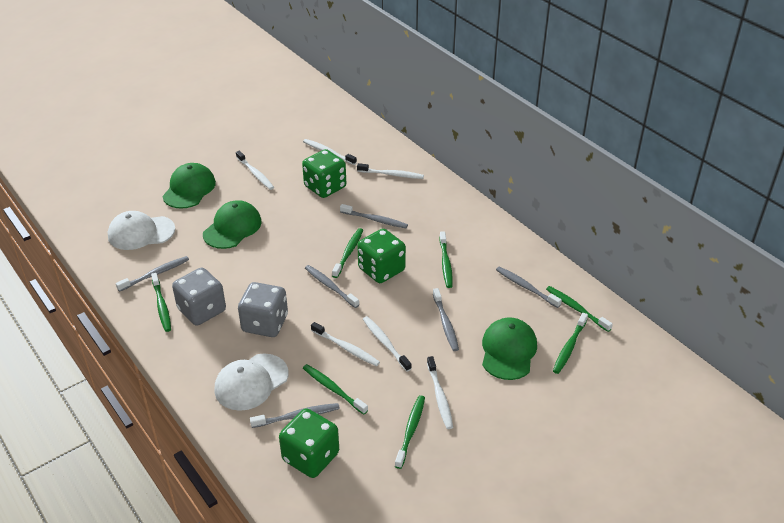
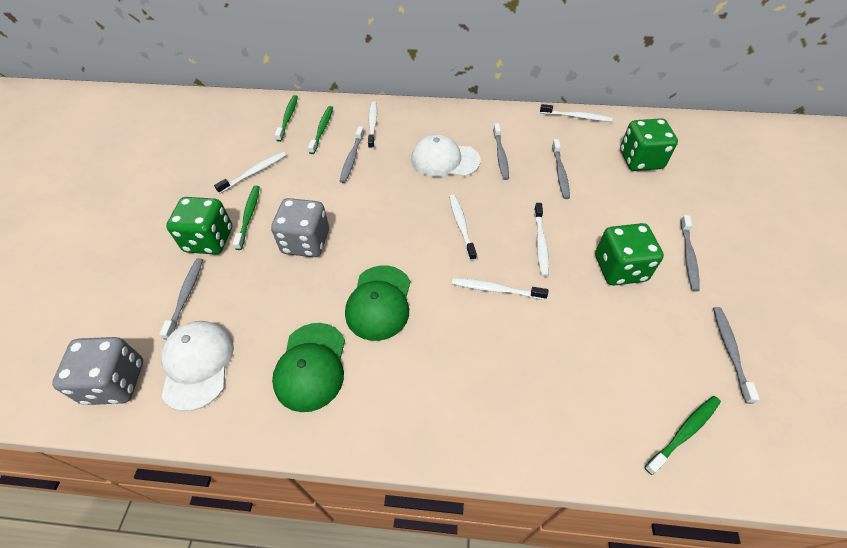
green cap: 3 -> 2
green toothbrush: 7 -> 4

